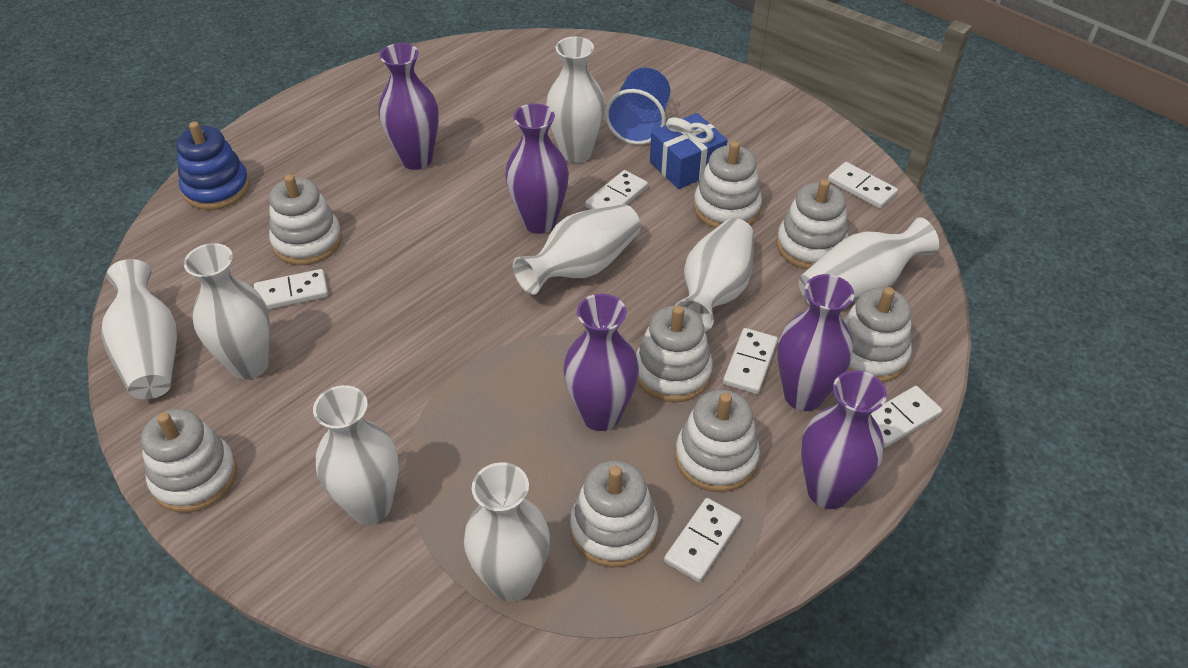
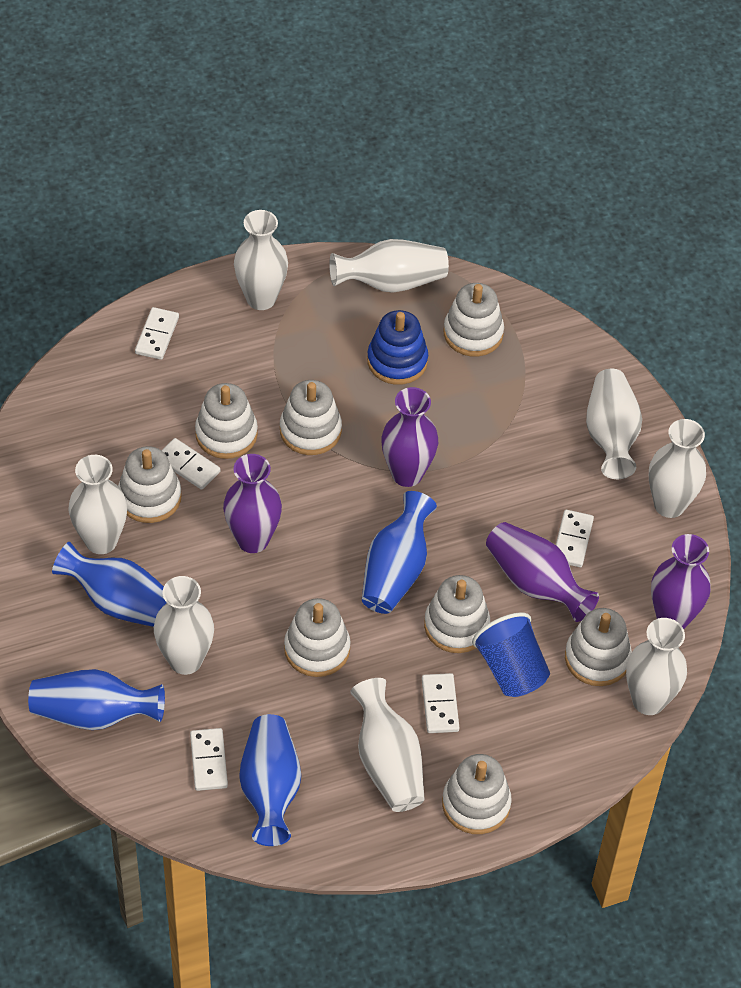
blue gift: 1 -> 0
blue vase: 0 -> 4
purple vase: 5 -> 4
white domino: 6 -> 5

